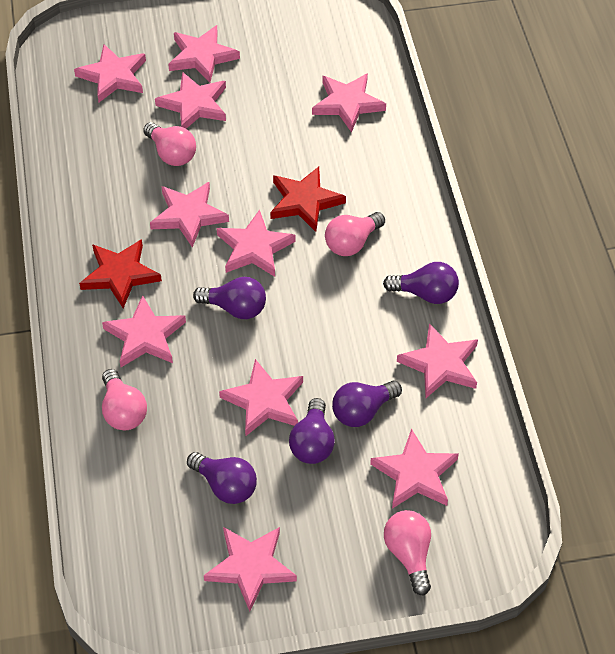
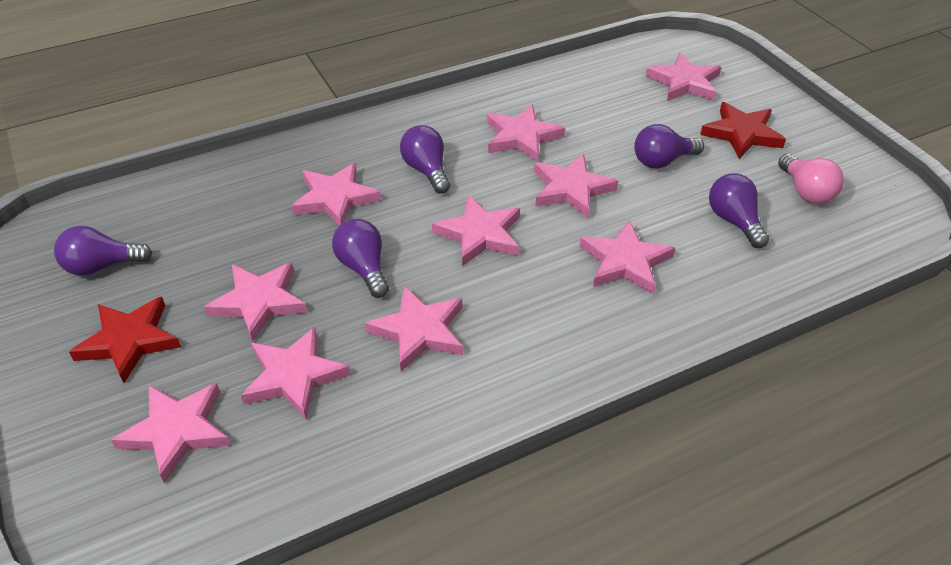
pink light bulb: 4 -> 1
pink star: 11 -> 10

